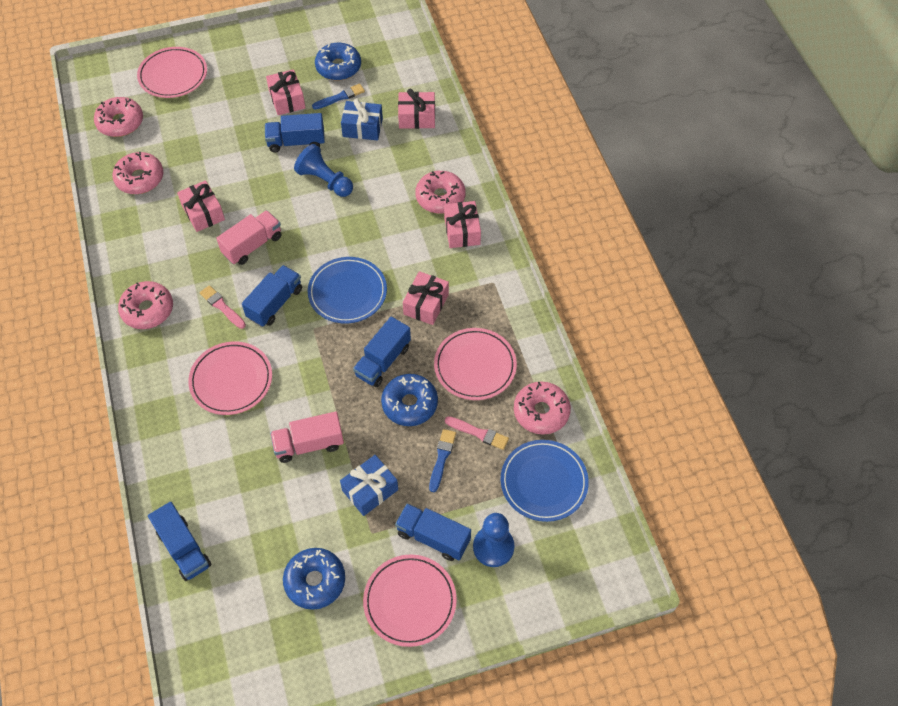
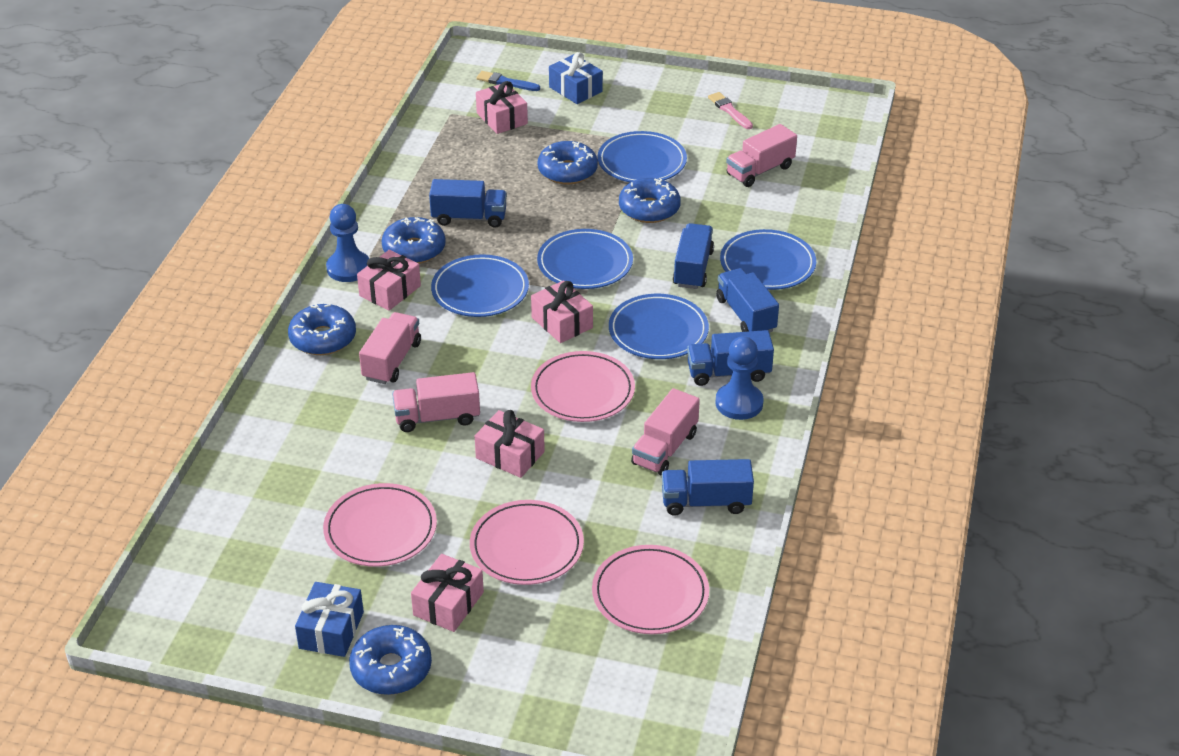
blue brush: 2 -> 1
blue donut: 3 -> 5
blue plate: 2 -> 5
pink brush: 2 -> 1
pink donut: 5 -> 0
pink truck: 2 -> 4

